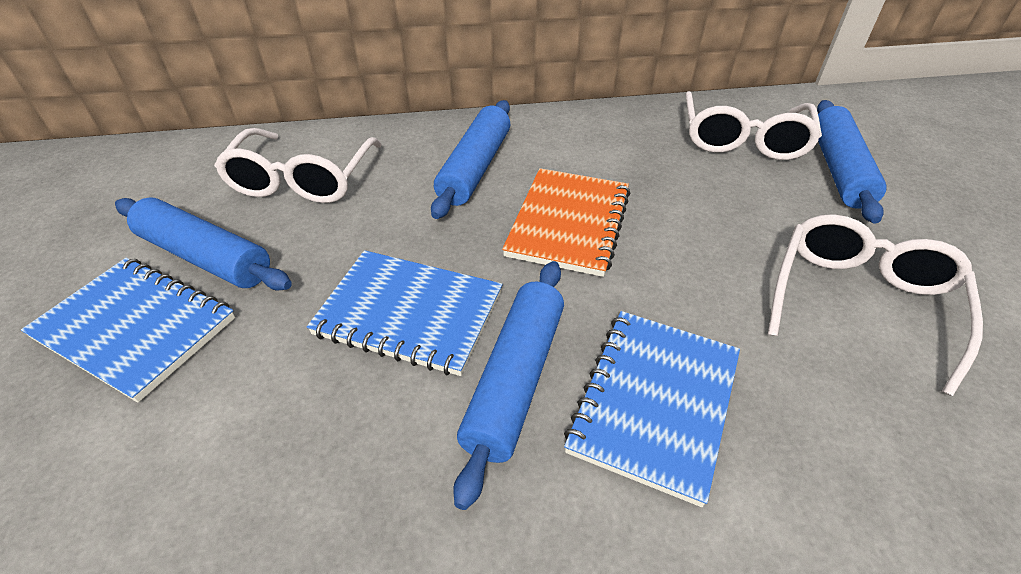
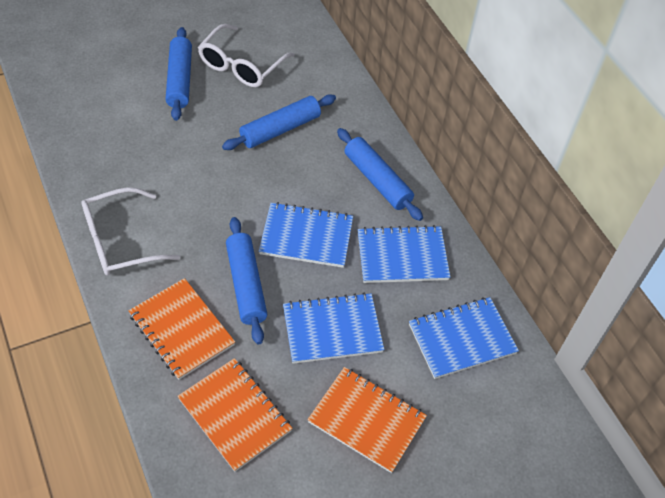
blue notebook: 3 -> 4
orange notebook: 1 -> 3
white glasses: 3 -> 2

